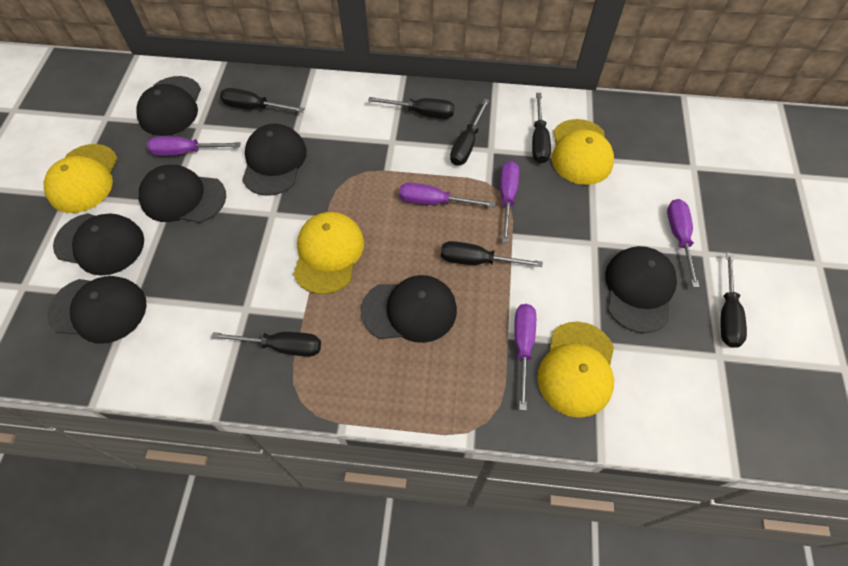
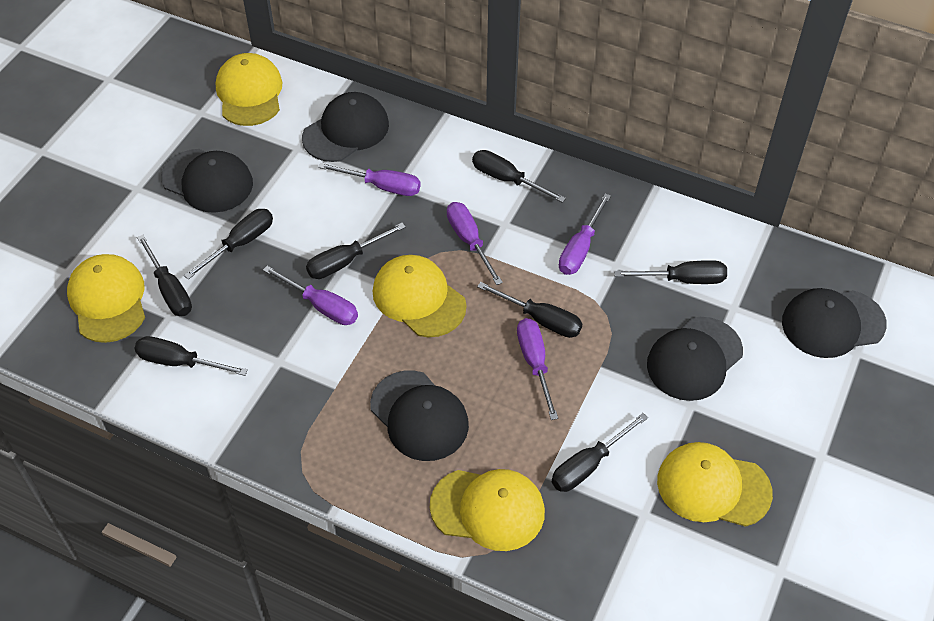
black cap: 7 -> 5
black screwdriver: 7 -> 8
yellow cap: 4 -> 5

